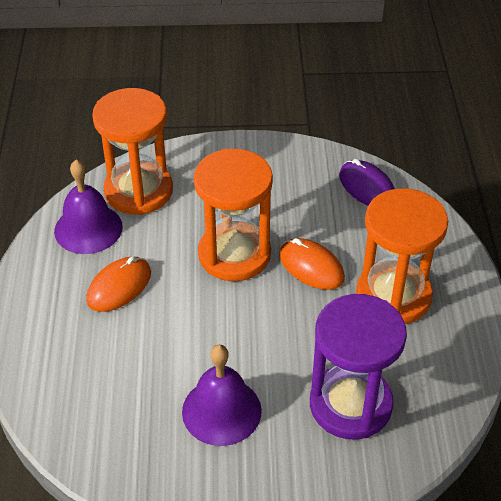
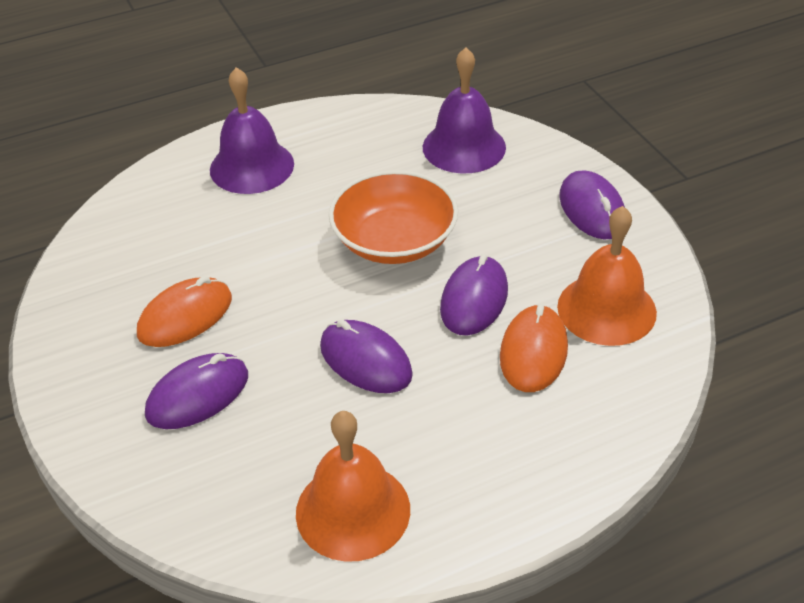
orange bell: 0 -> 2
orange bowl: 0 -> 1
orange hourglass: 3 -> 0
purple hourglass: 1 -> 0
purple mouse: 1 -> 4

